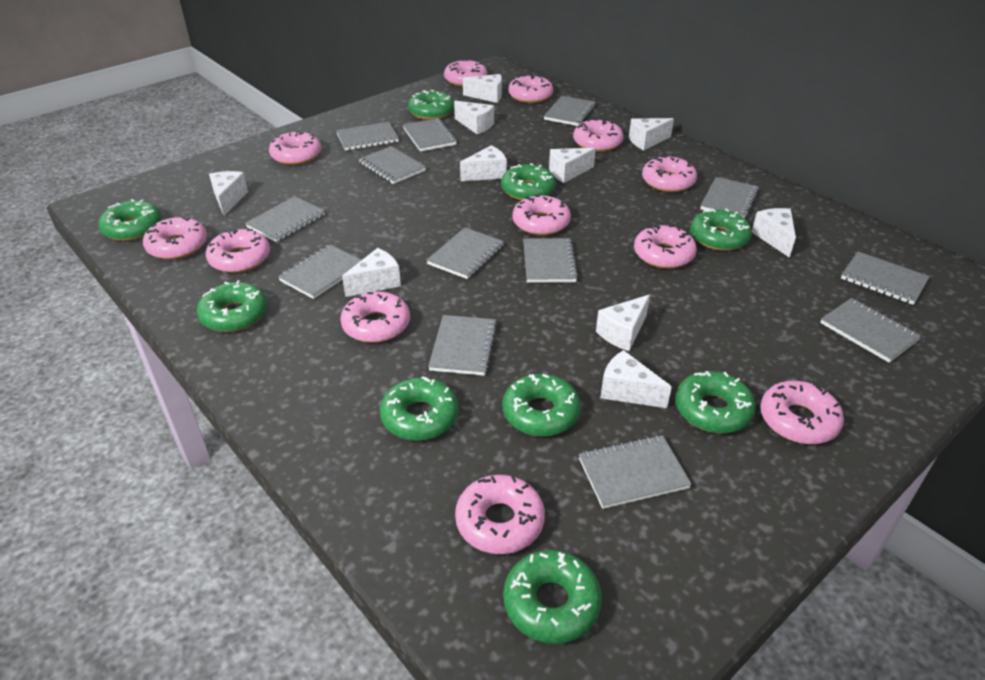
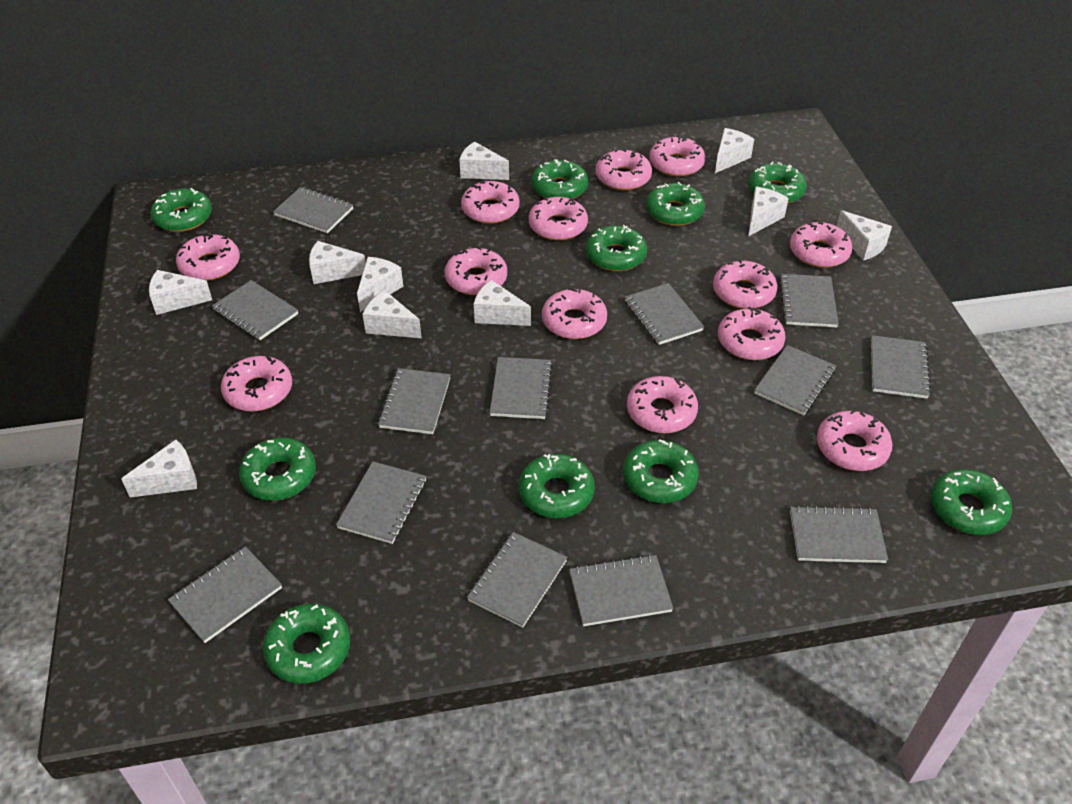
green donut: 9 -> 10
pink donut: 12 -> 13

